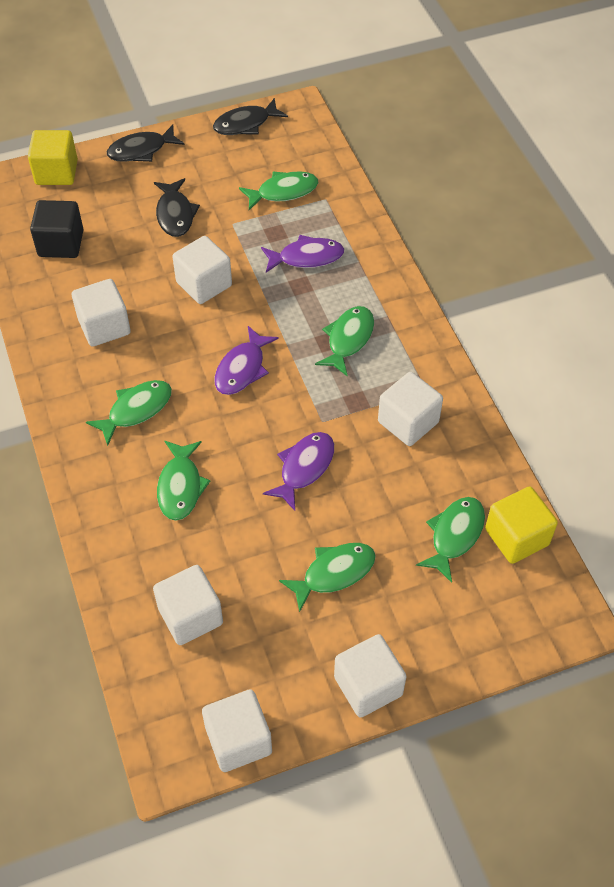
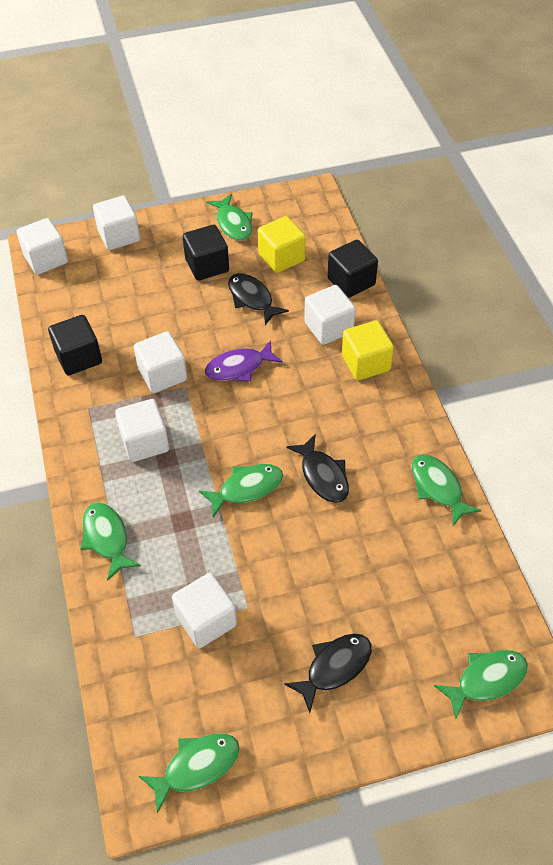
black cube: 1 -> 3
purple fish: 3 -> 1

